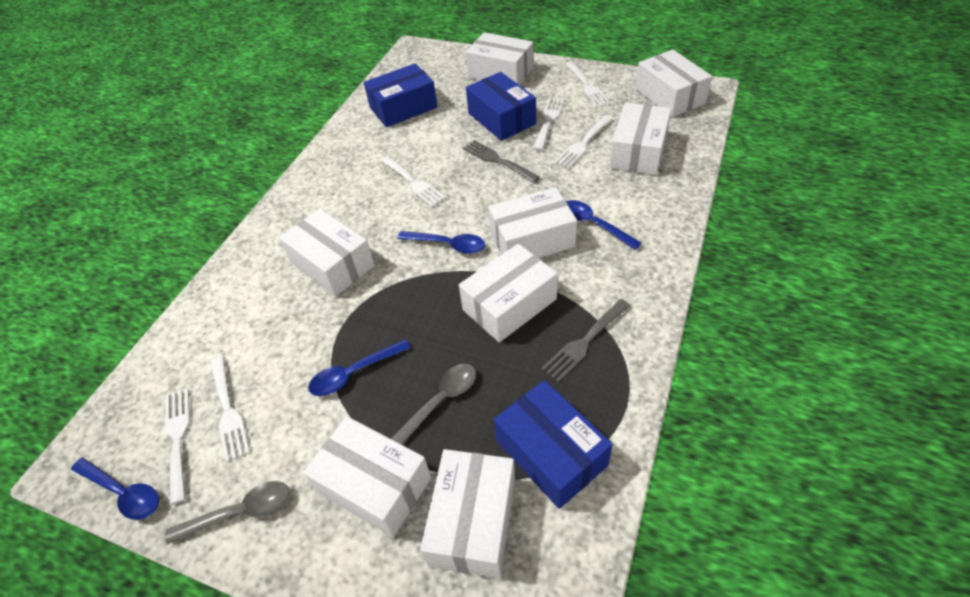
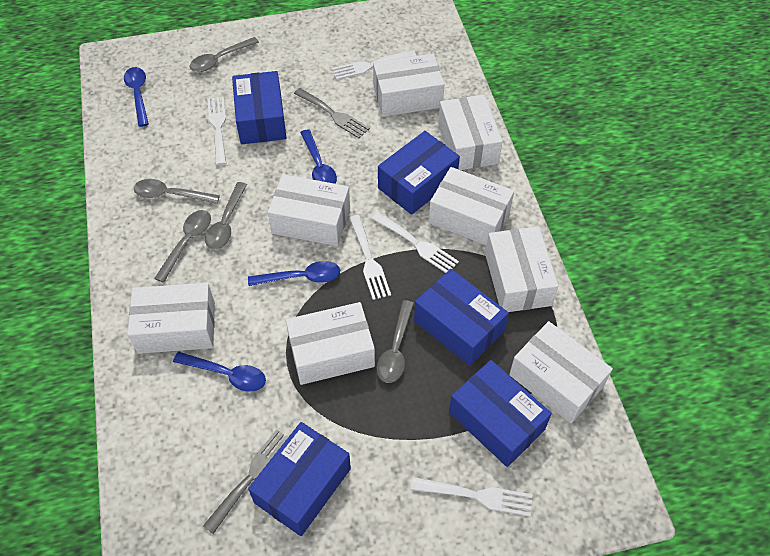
blue box: 3 -> 5
grey spoon: 2 -> 5
white fork: 6 -> 5

